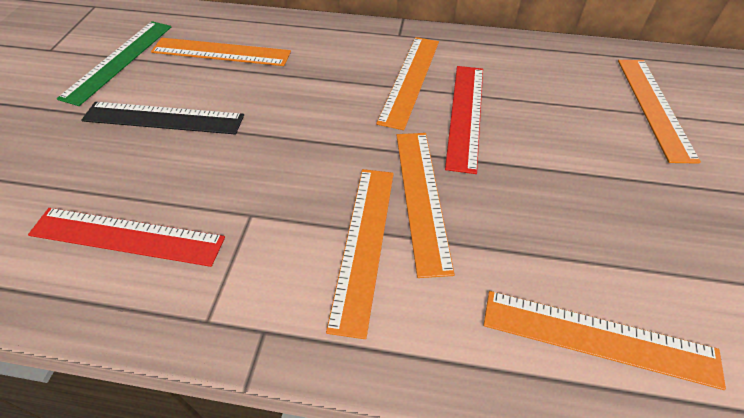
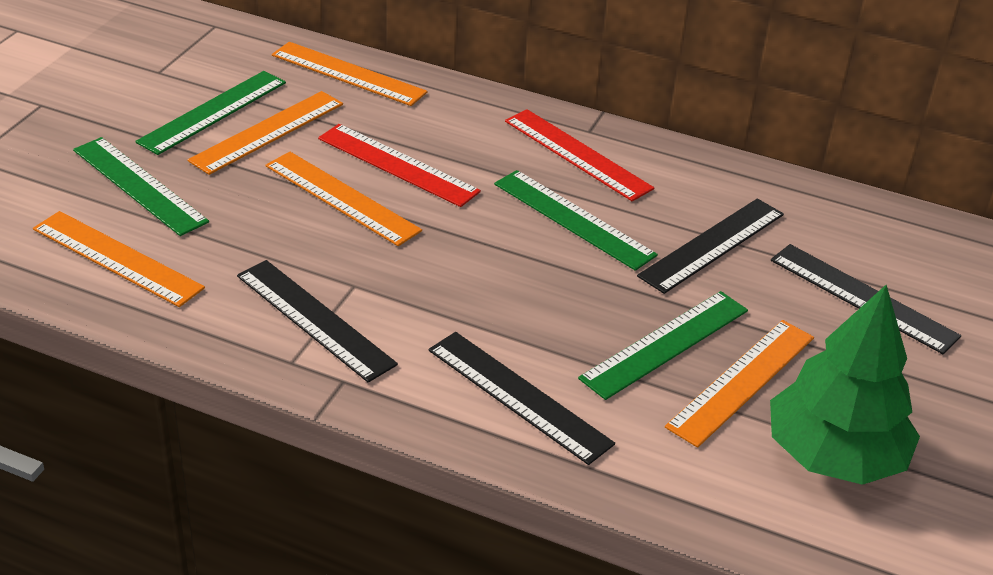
black ruler: 1 -> 4
green ruler: 1 -> 4
green tree: 0 -> 1
orange ruler: 6 -> 5

